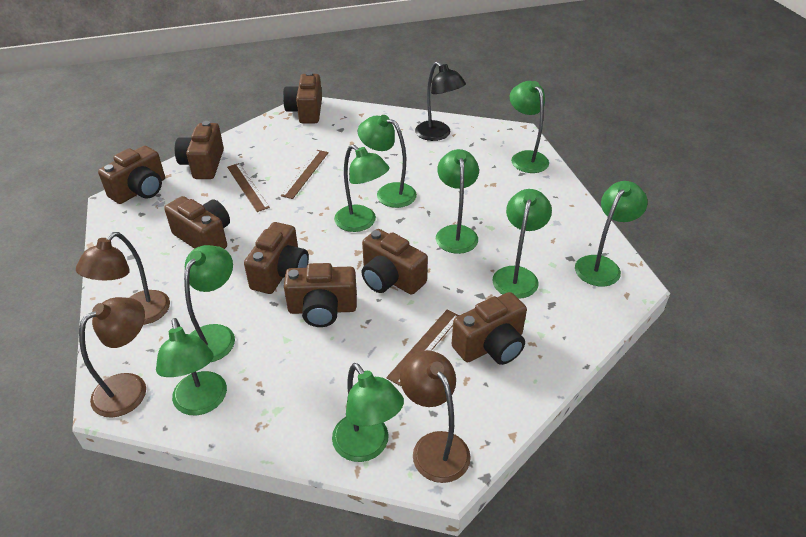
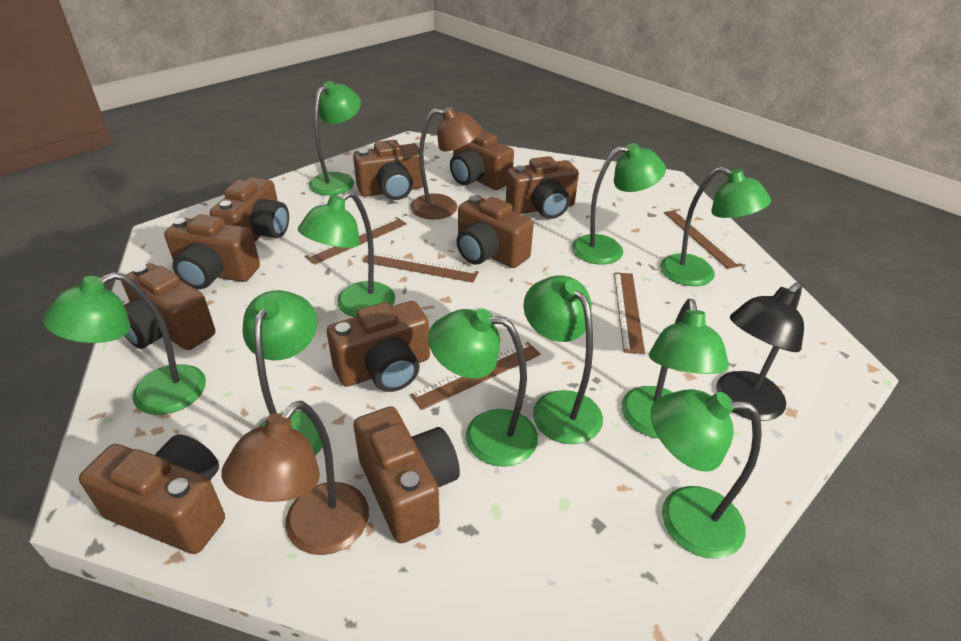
brown camera: 8 -> 10
brown lamp: 3 -> 2
brown ruler: 3 -> 5
green lamp: 9 -> 10

